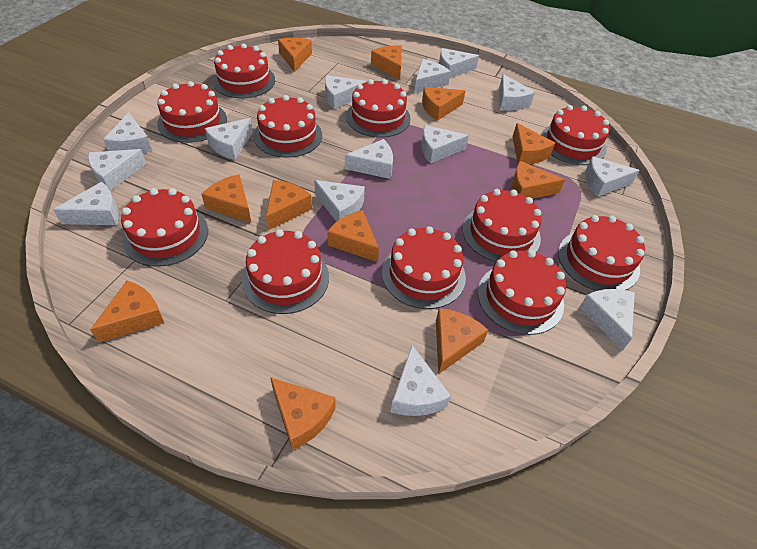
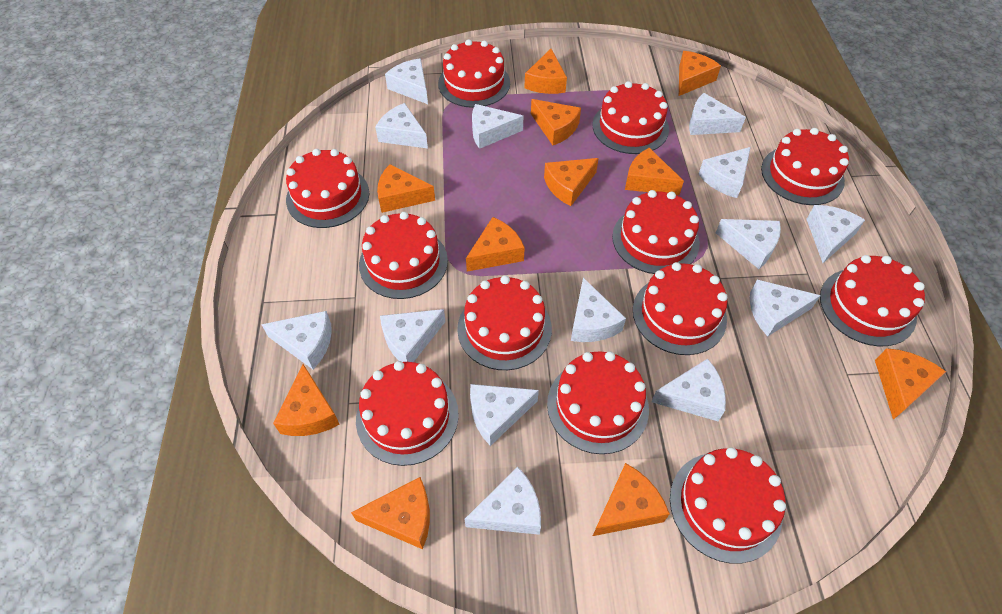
red cake: 11 -> 12

